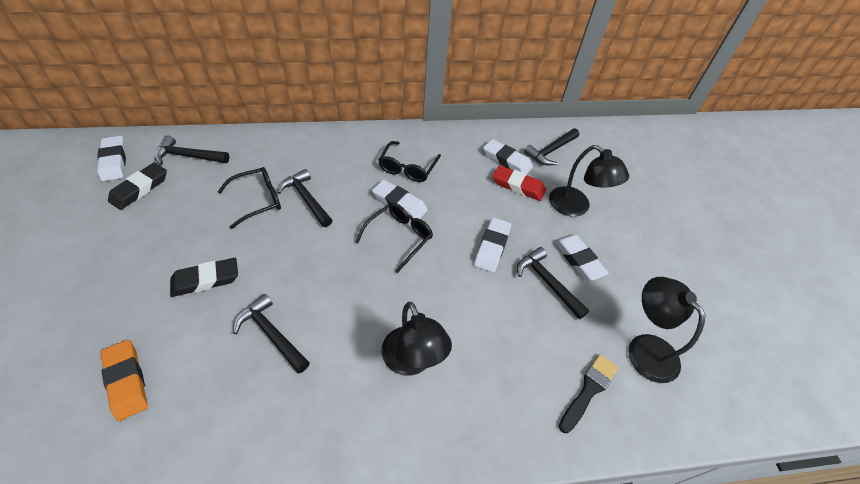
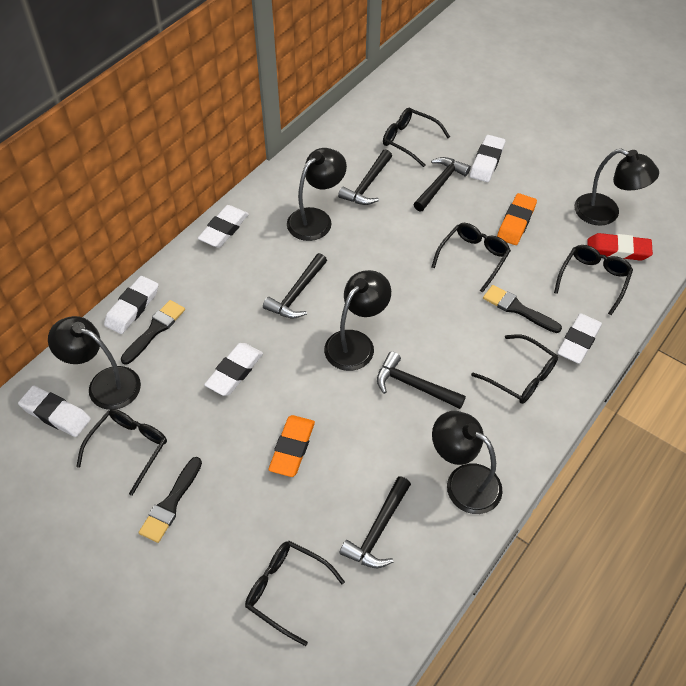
black brush: 1 -> 3
black eraser: 2 -> 0
black glasses: 3 -> 6
black lamp: 3 -> 5
orange eraser: 1 -> 2
white eraser: 5 -> 6

